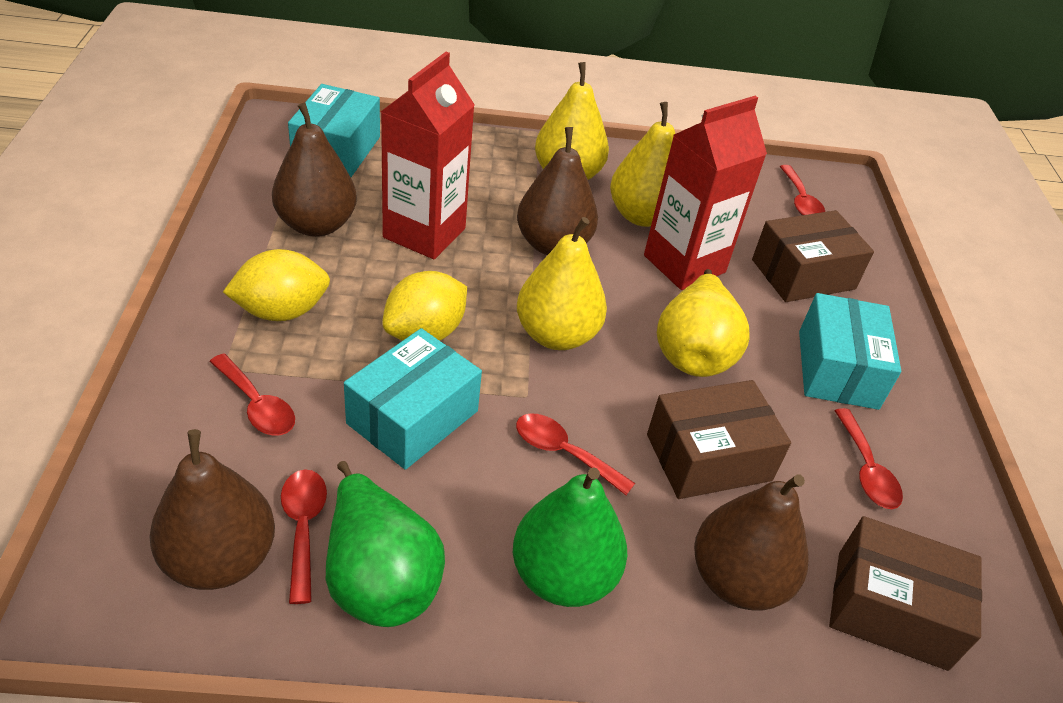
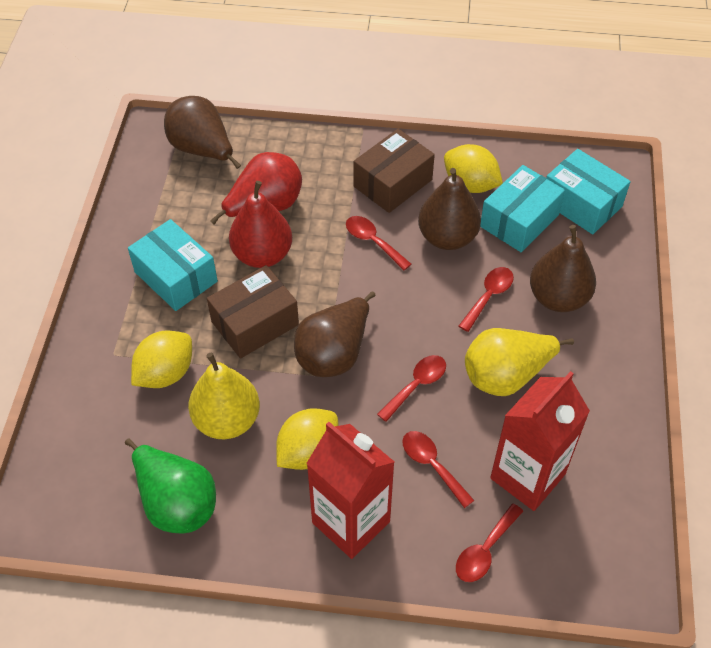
brown box: 3 -> 2
green pear: 2 -> 1
red pear: 0 -> 2
yellow lemon: 2 -> 3
yellow pear: 4 -> 2

